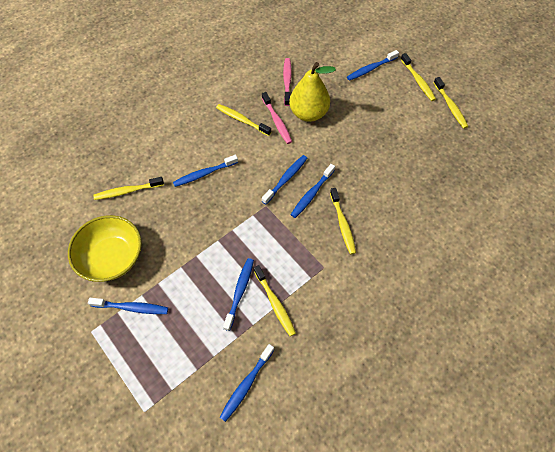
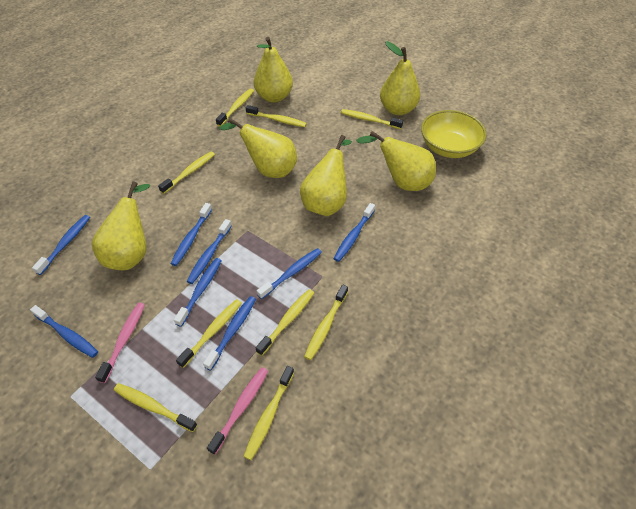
blue toothbrush: 7 -> 8
yellow pear: 1 -> 6
yellow toothbrush: 6 -> 9

